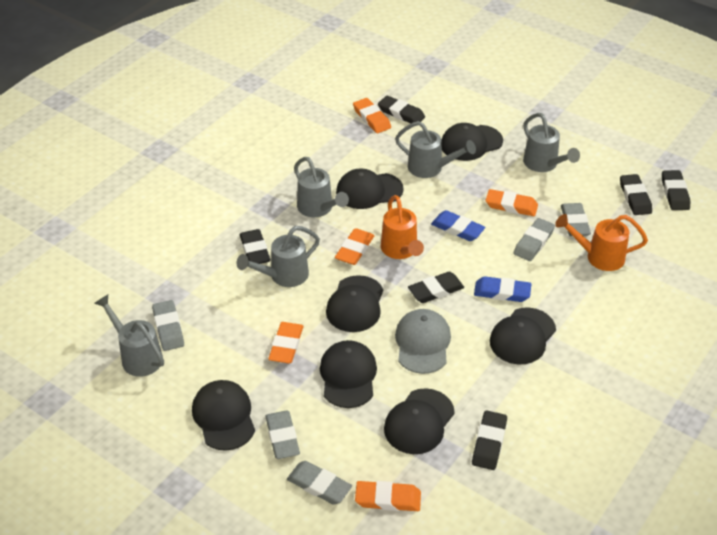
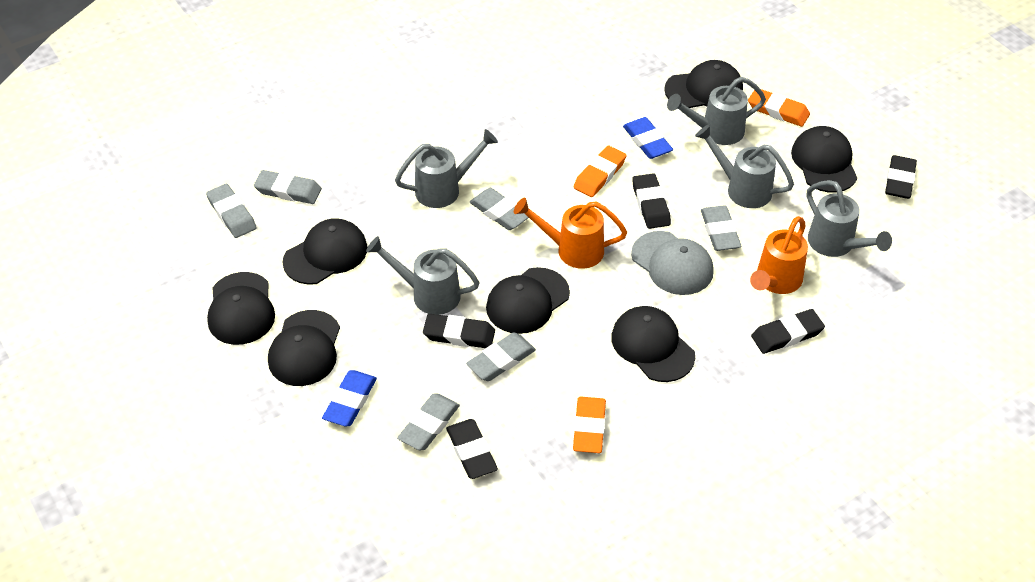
black eraser: 6 -> 5
grey eraser: 5 -> 6
orange eraser: 5 -> 3

